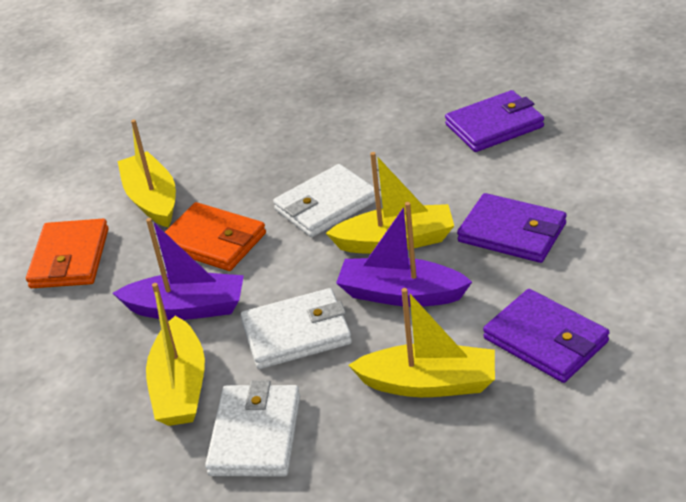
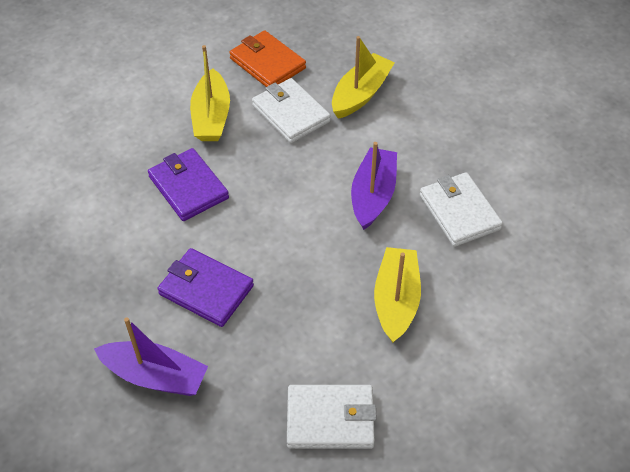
orange wallet: 2 -> 1
purple wallet: 3 -> 2
yellow boat: 4 -> 3

